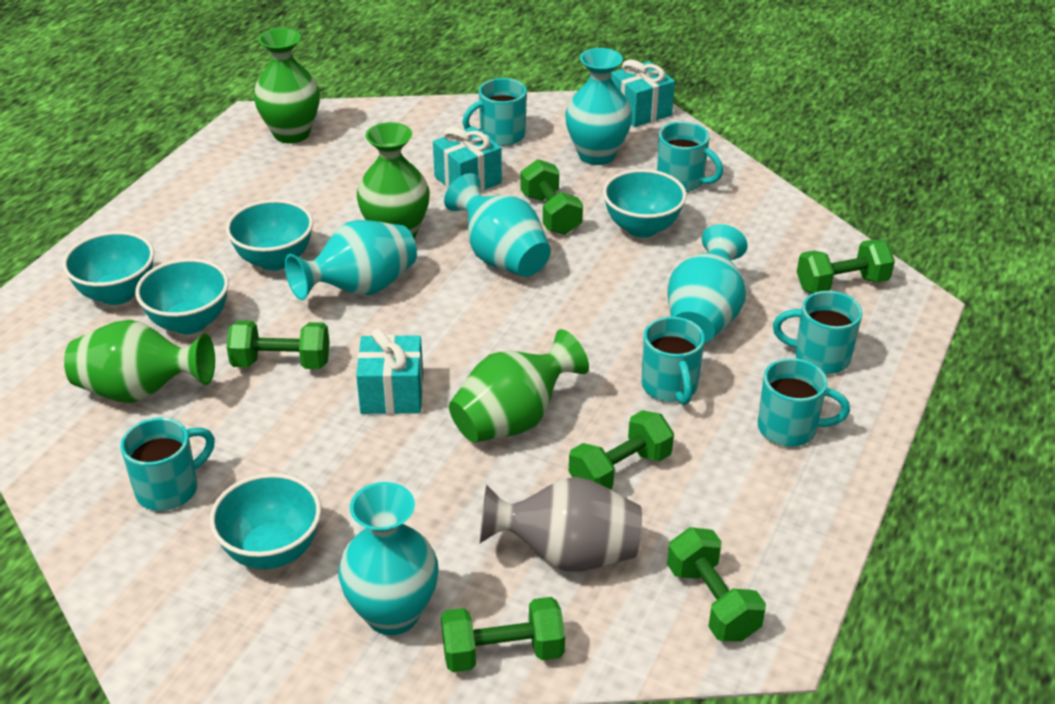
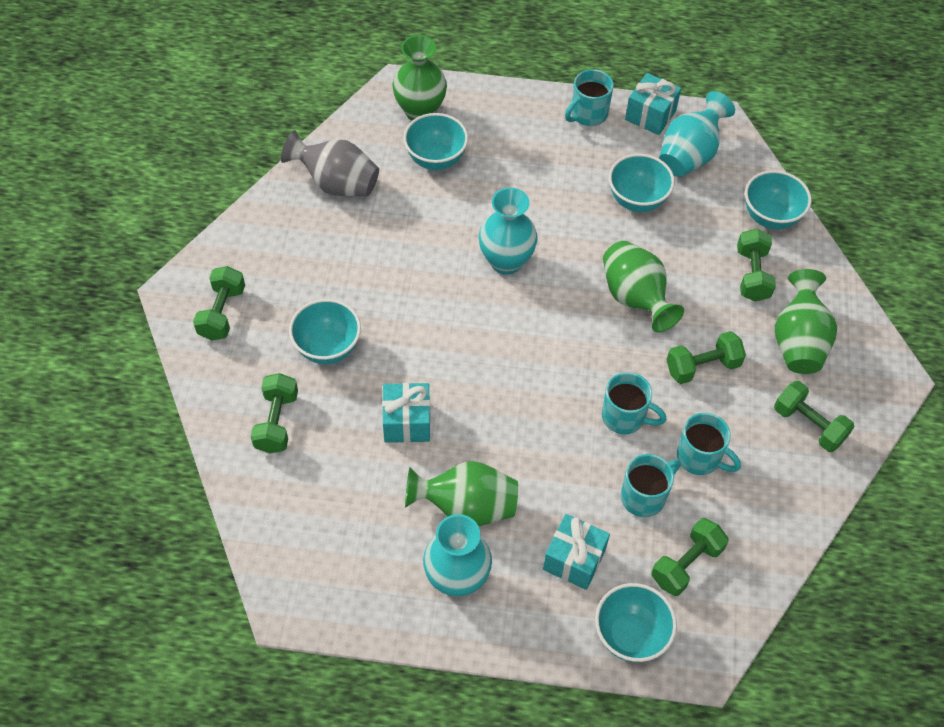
turquoise mug: 6 -> 4
turquoise vase: 5 -> 3

